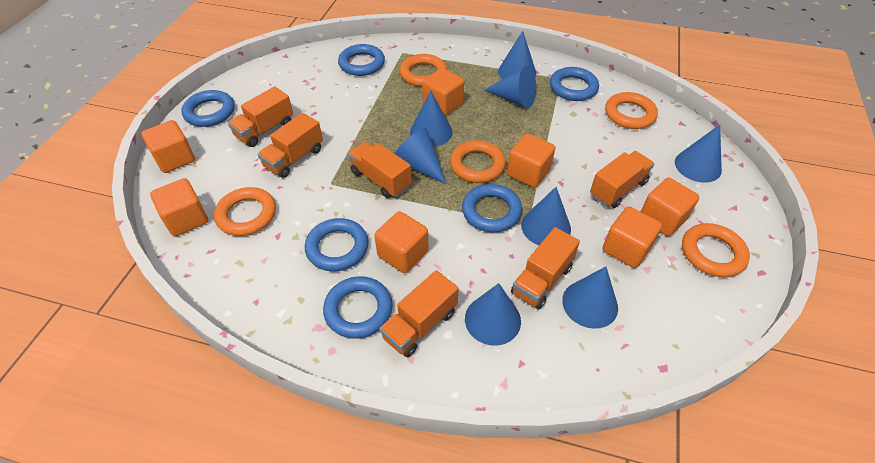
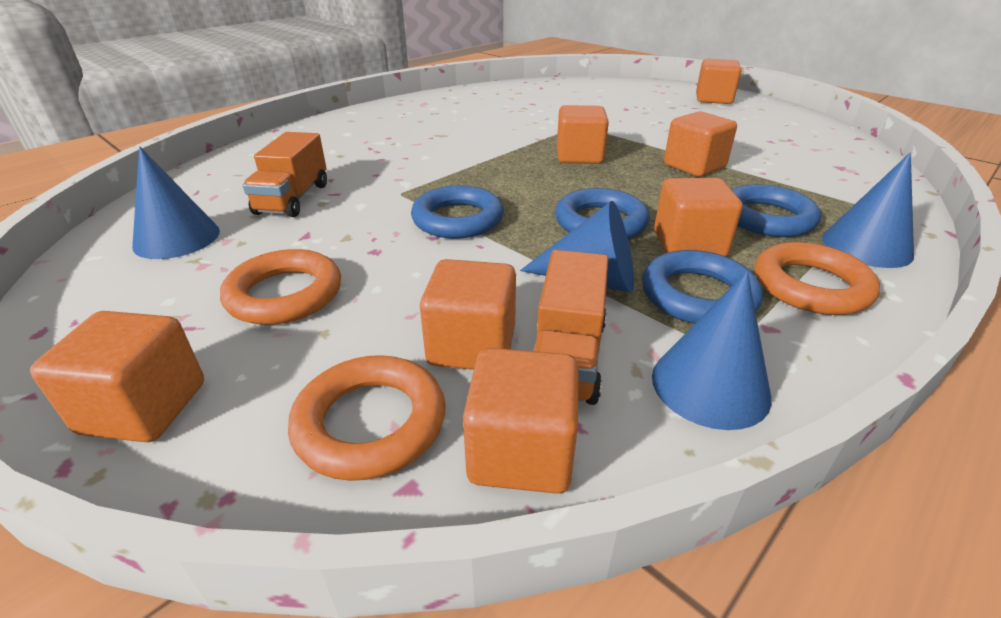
blue cone: 8 -> 4
blue ring: 6 -> 4
orange ring: 5 -> 3
orange truck: 6 -> 2

